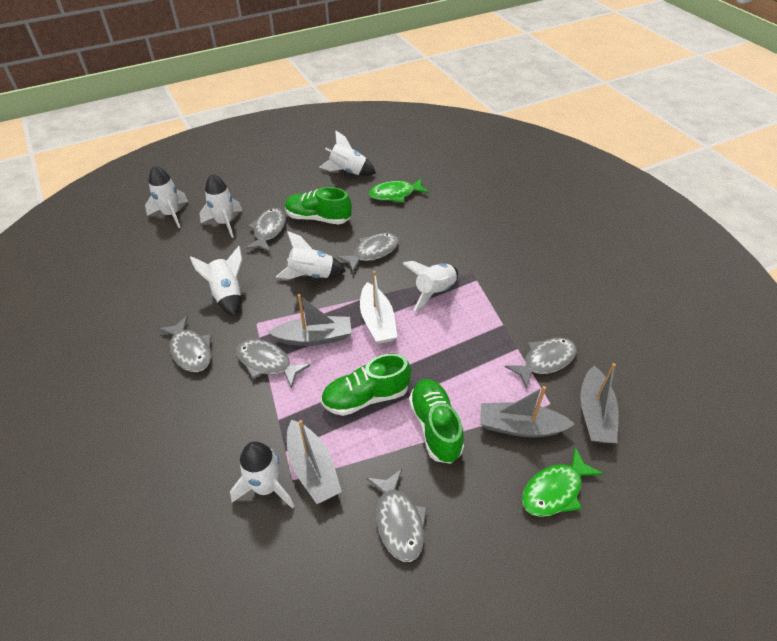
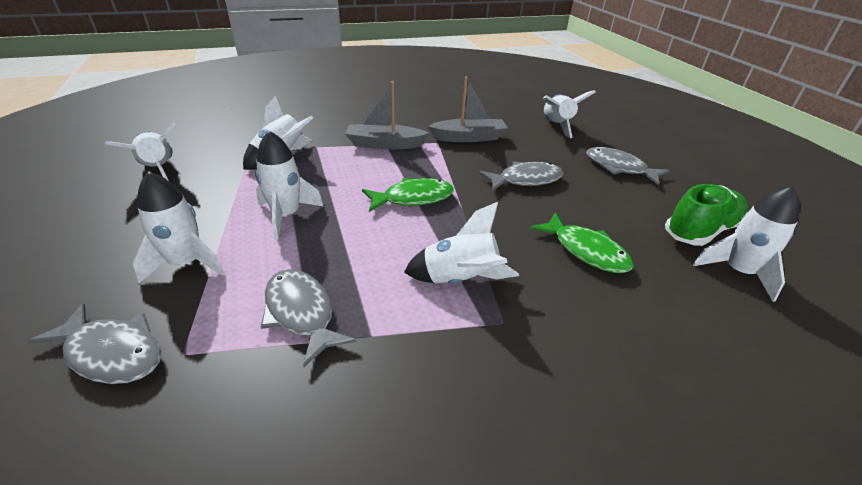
green shoe: 3 -> 1
grey boat: 4 -> 2
grey fish: 6 -> 4
white boat: 1 -> 0

